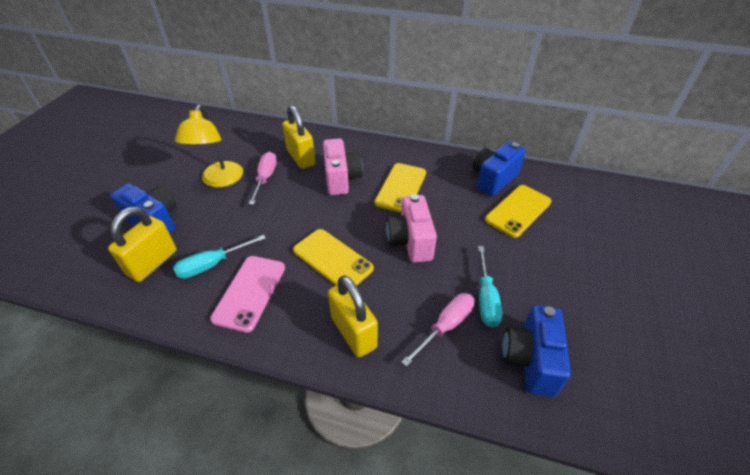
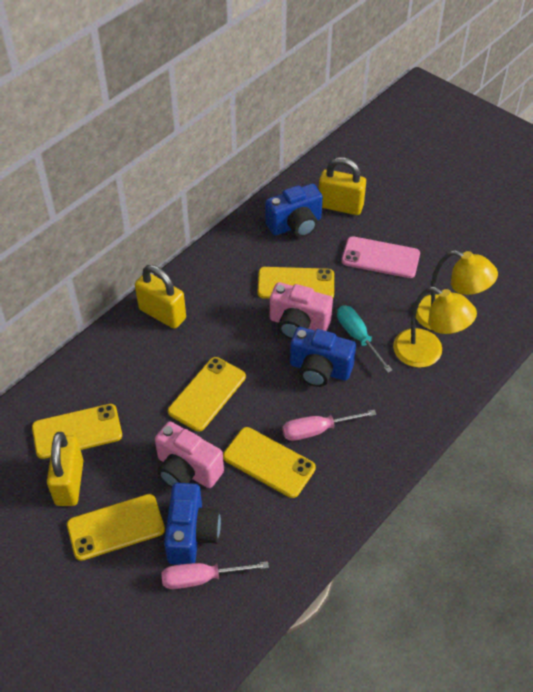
turquoise screwdriver: 2 -> 1
yellow lamp: 1 -> 2
yellow phone: 3 -> 5

